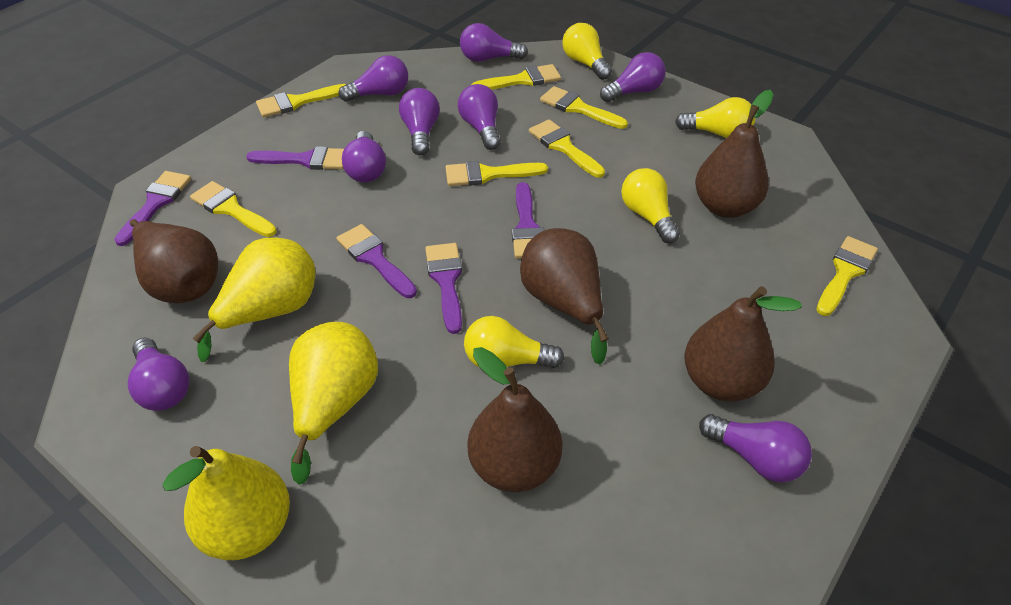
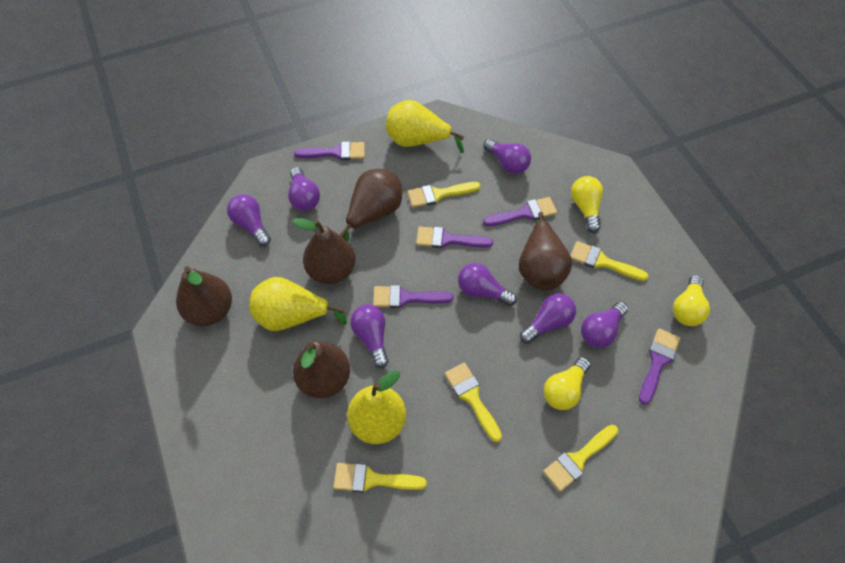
purple light bulb: 8 -> 7
yellow brush: 7 -> 5
yellow light bulb: 4 -> 3

